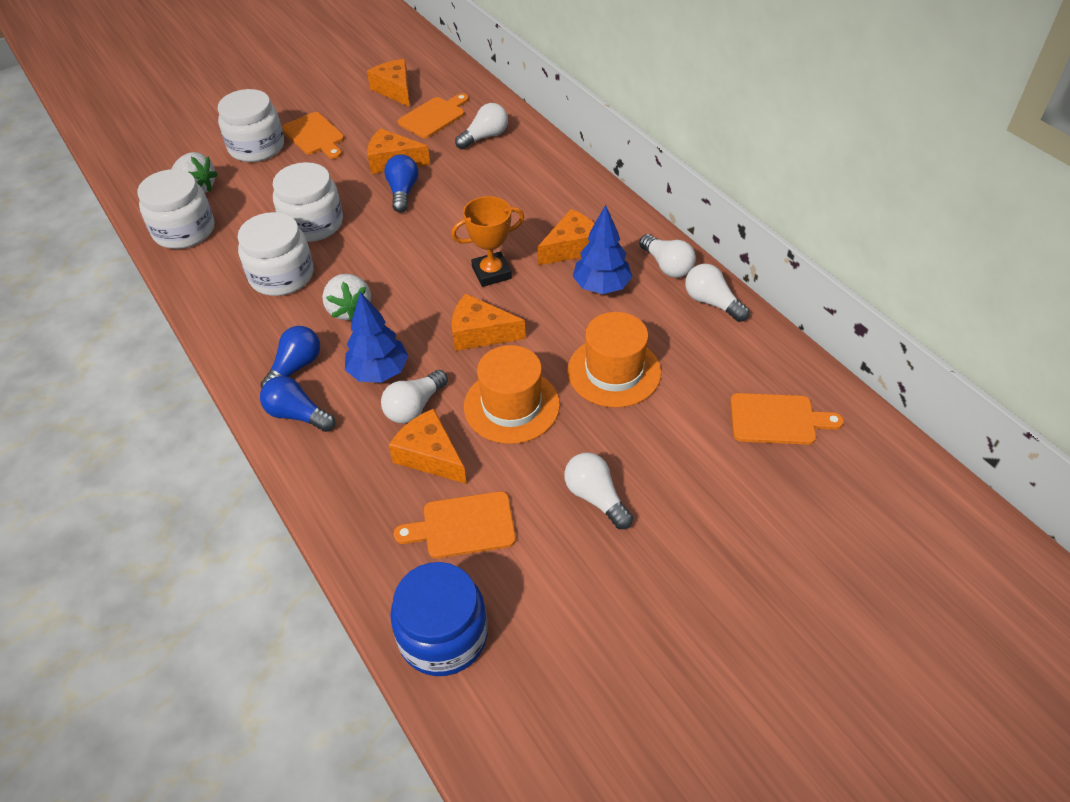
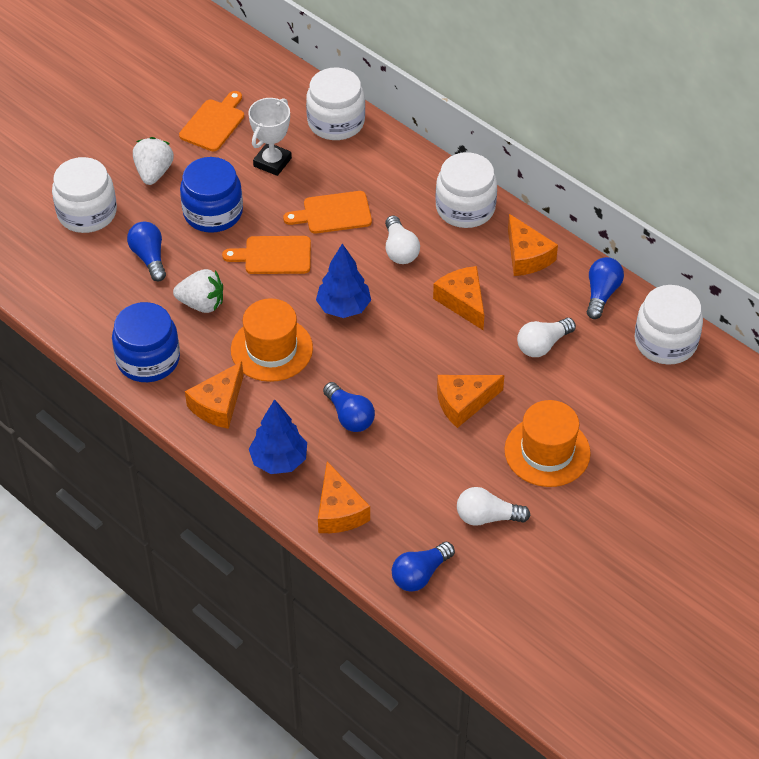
blue jar: 1 -> 2
blue light bulb: 3 -> 4
orange cutting board: 4 -> 3
orange trophy: 1 -> 0
white light bulb: 5 -> 3
white trophy: 0 -> 1

